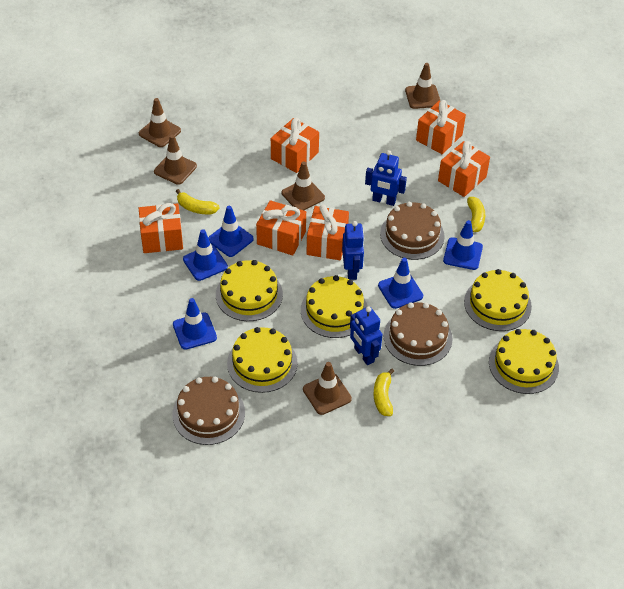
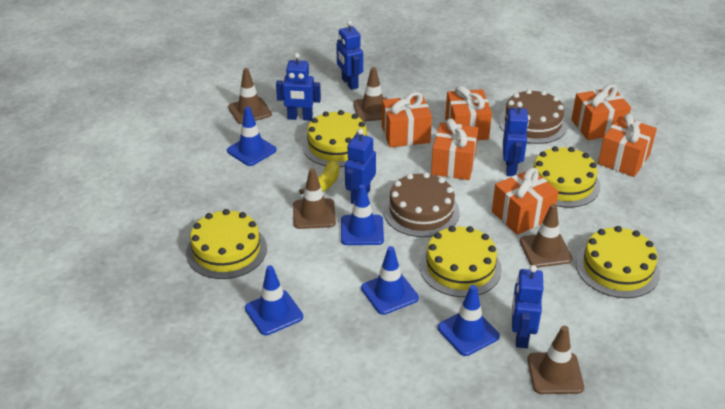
blue robot: 3 -> 5
brown cake: 3 -> 2
yellow banana: 3 -> 1

